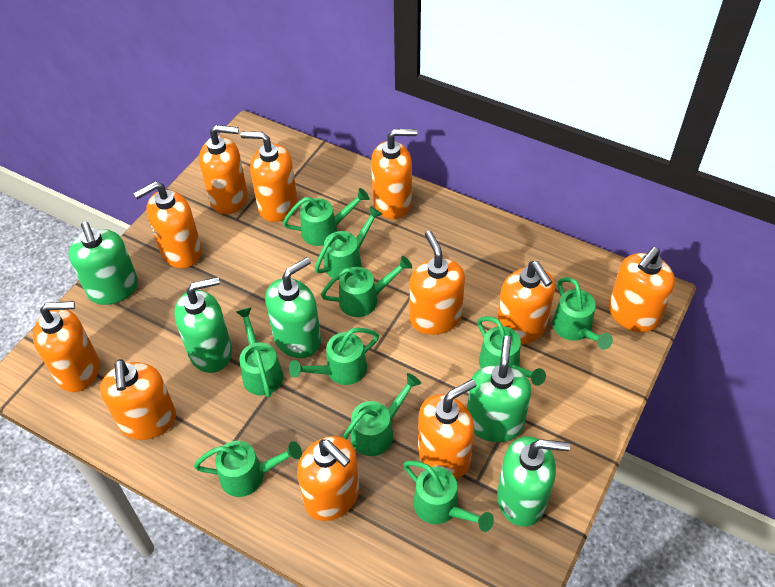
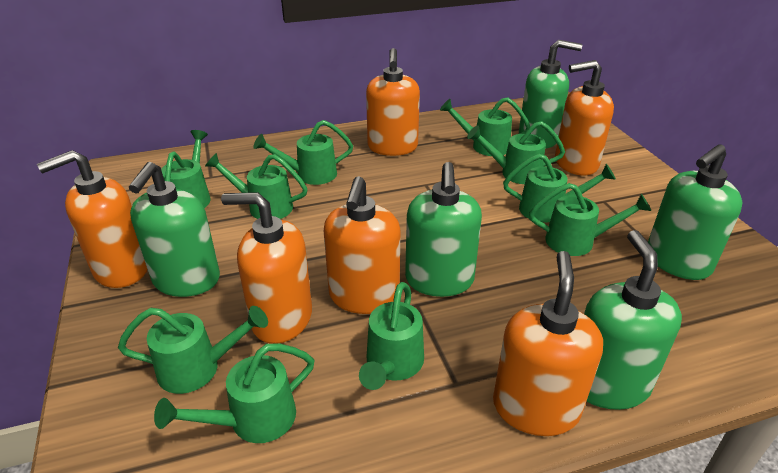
orange soap dispenser: 11 -> 6

